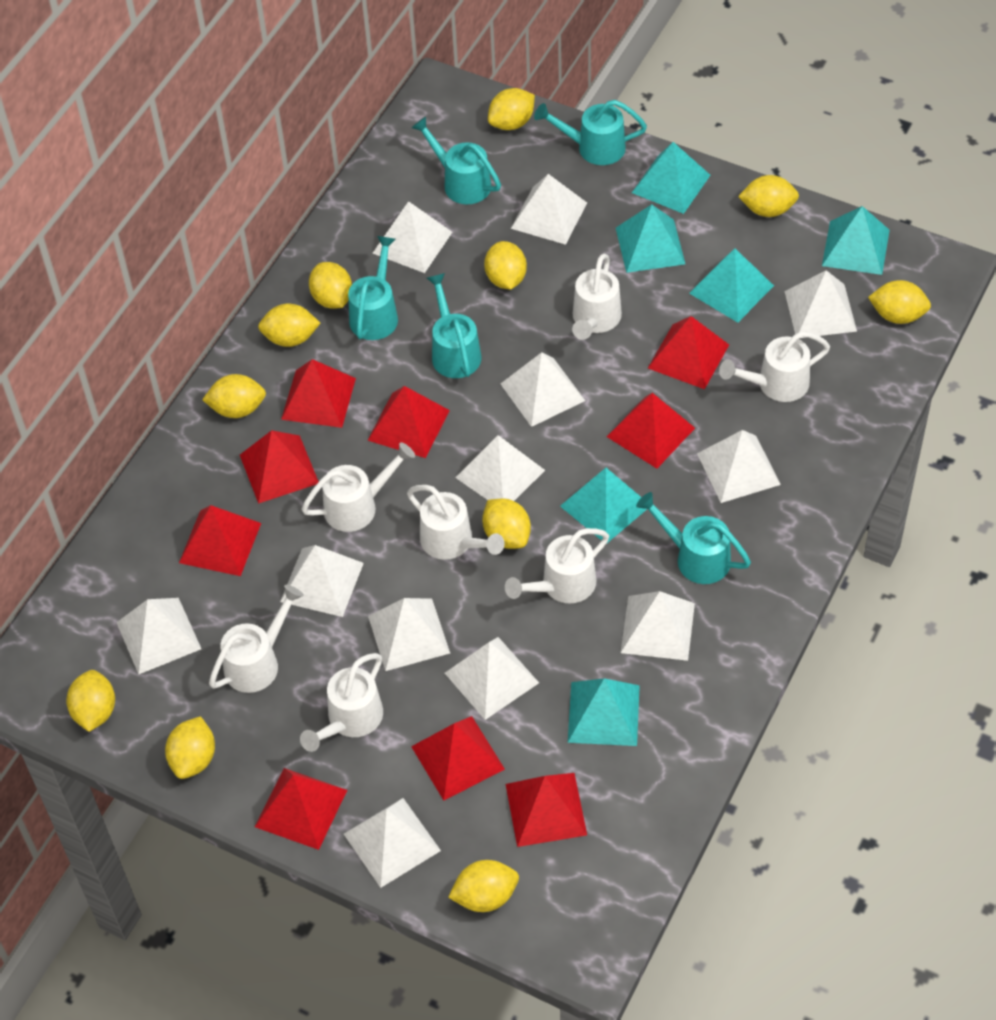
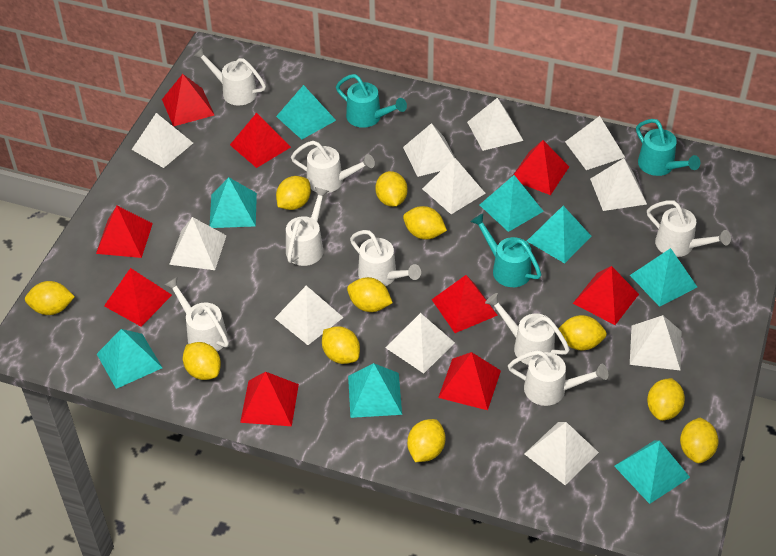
turquoise pyramid: 6 -> 8
turquoise watering can: 5 -> 3
white pyramid: 12 -> 11
white watering can: 7 -> 8

